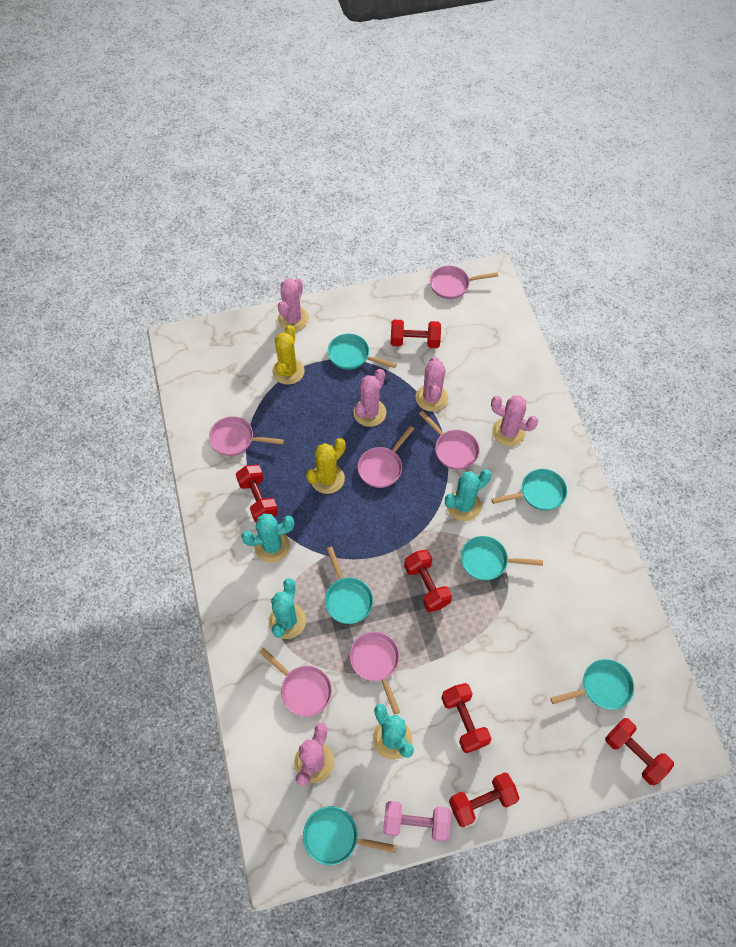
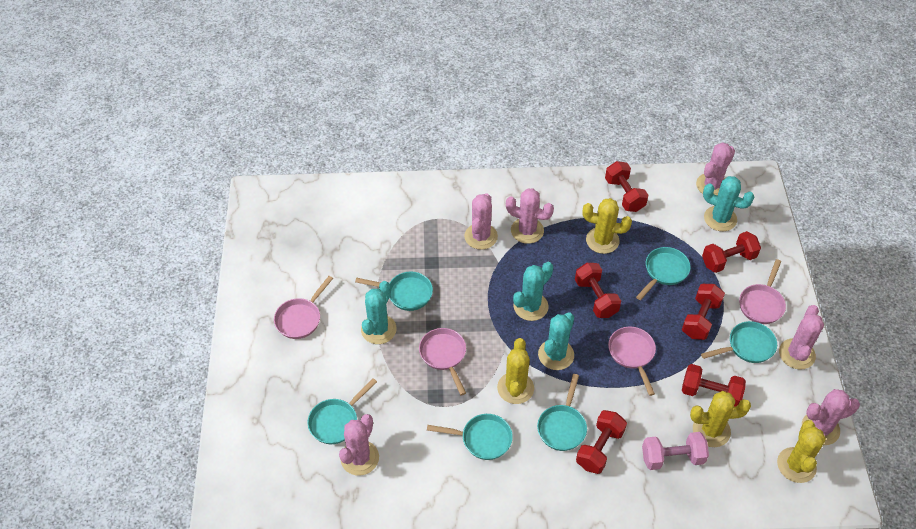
pink cactus: 5 -> 6
pink pan: 6 -> 4
yellow cactus: 2 -> 4

